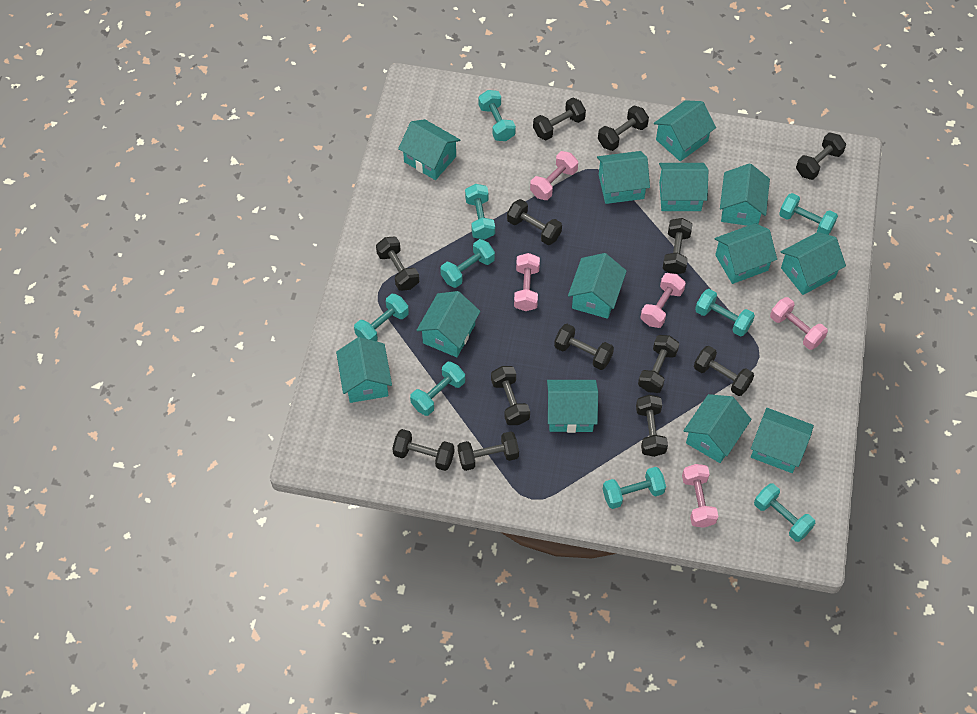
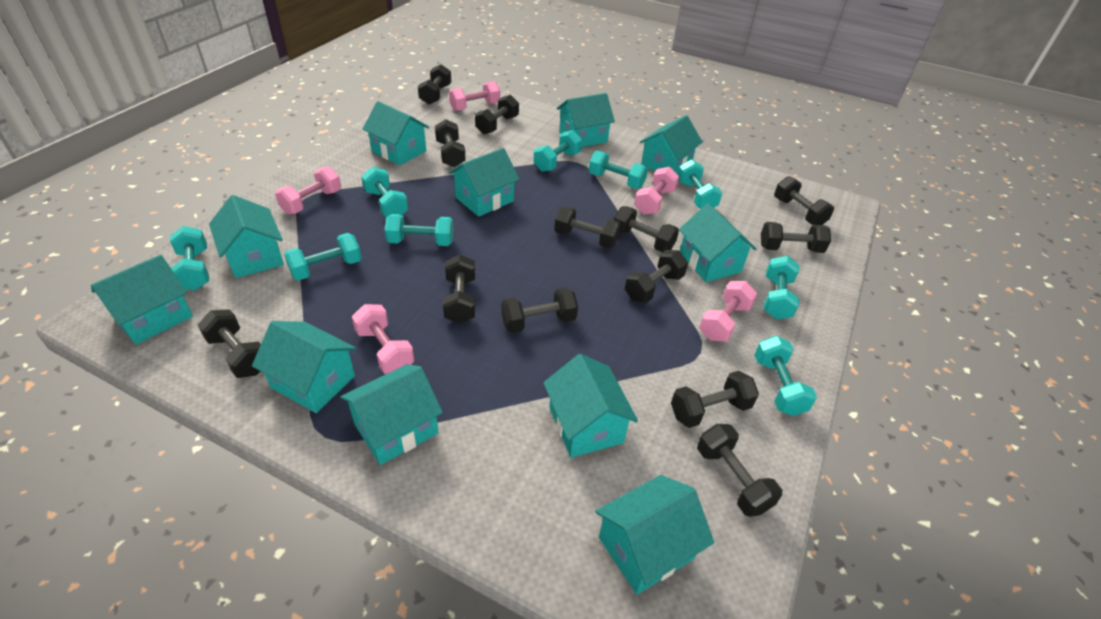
turquoise house: 13 -> 11

